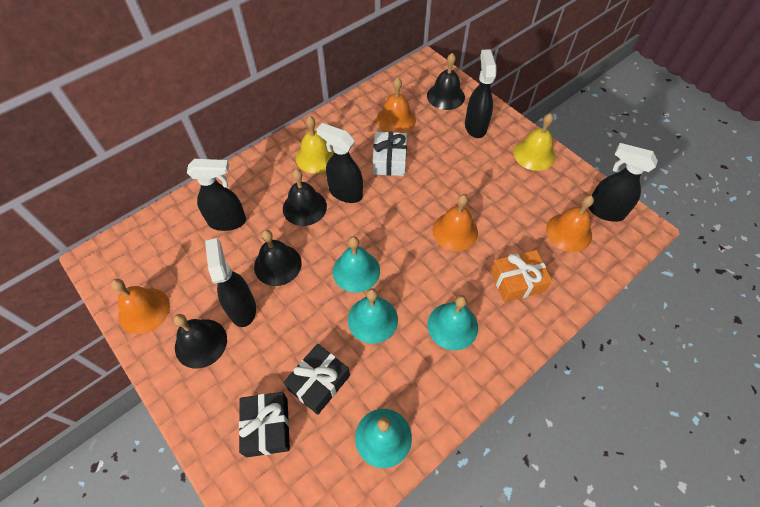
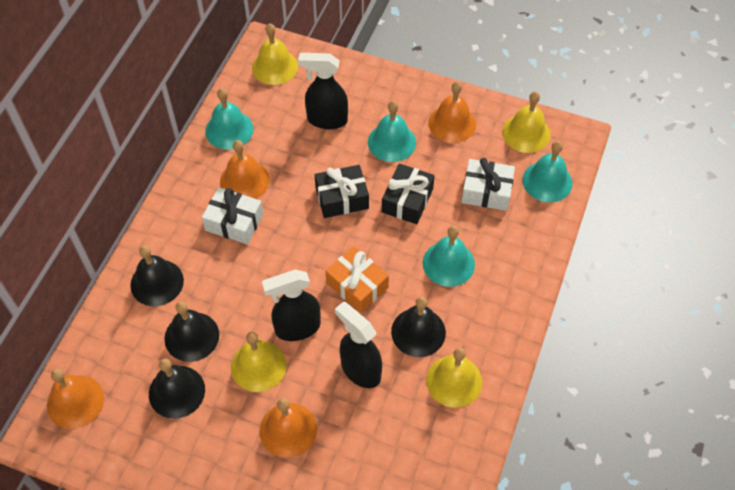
black spray bottle: 5 -> 3
white gift: 1 -> 2
yellow bell: 2 -> 4

